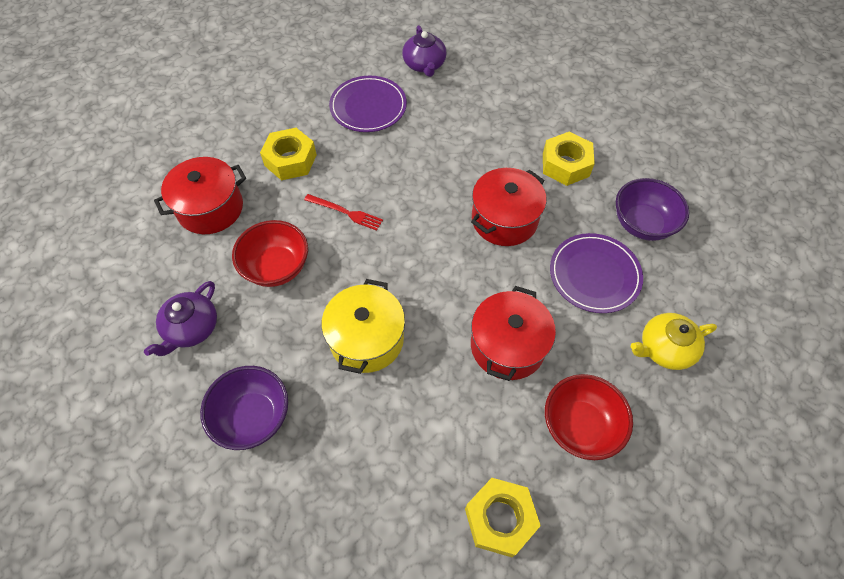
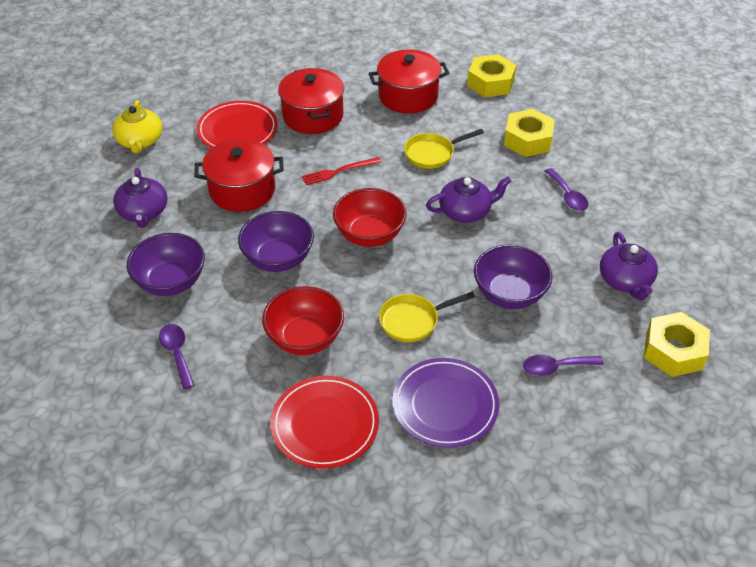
purple bowl: 2 -> 3
purple plate: 2 -> 1
purple spoon: 0 -> 3
purple teapot: 2 -> 3
red plate: 0 -> 2
yellow pan: 0 -> 2
yellow pot: 1 -> 0

